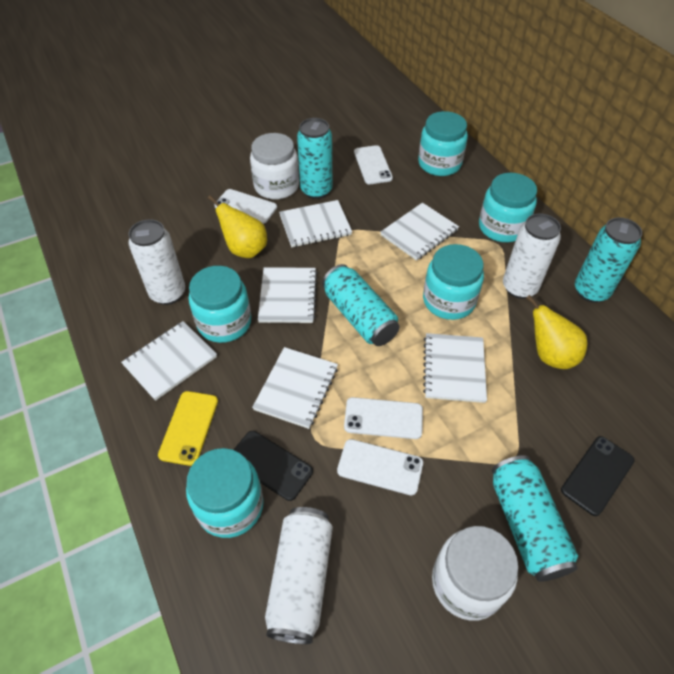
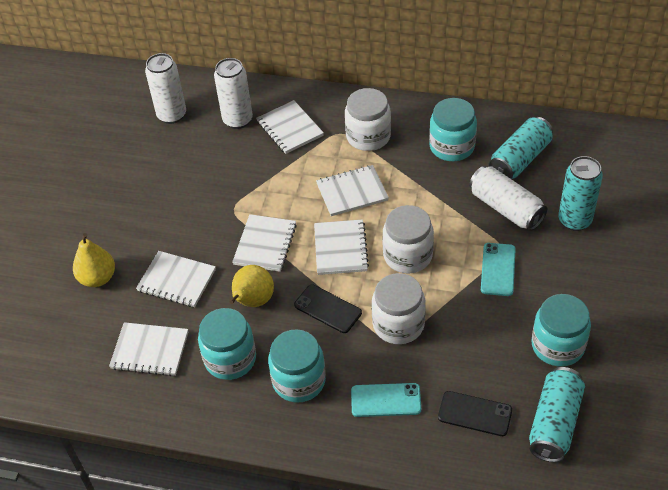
turquoise can: 4 -> 3
turquoise jar: 5 -> 4
turquoise phone: 0 -> 2
white jar: 2 -> 3
white phone: 4 -> 0
yellow phone: 1 -> 0

